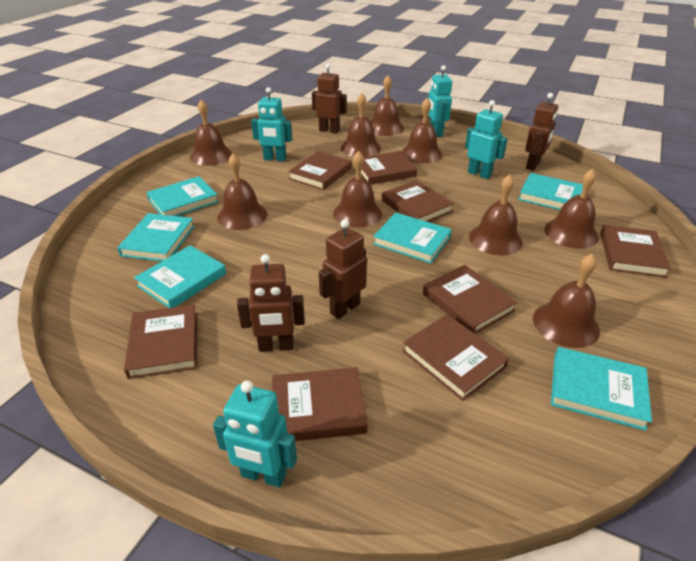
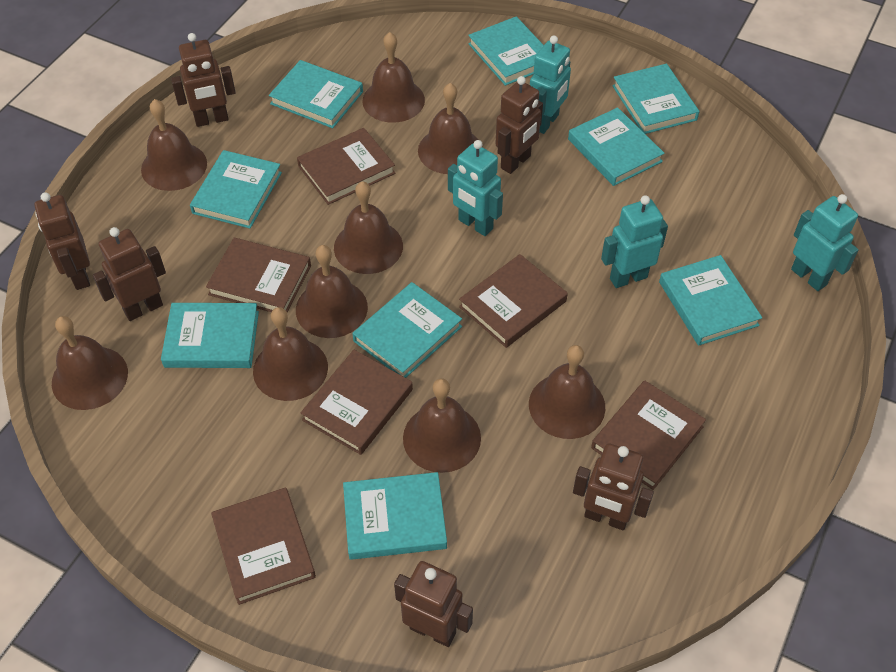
brown book: 8 -> 6
brown robot: 4 -> 6
turquoise book: 6 -> 9

